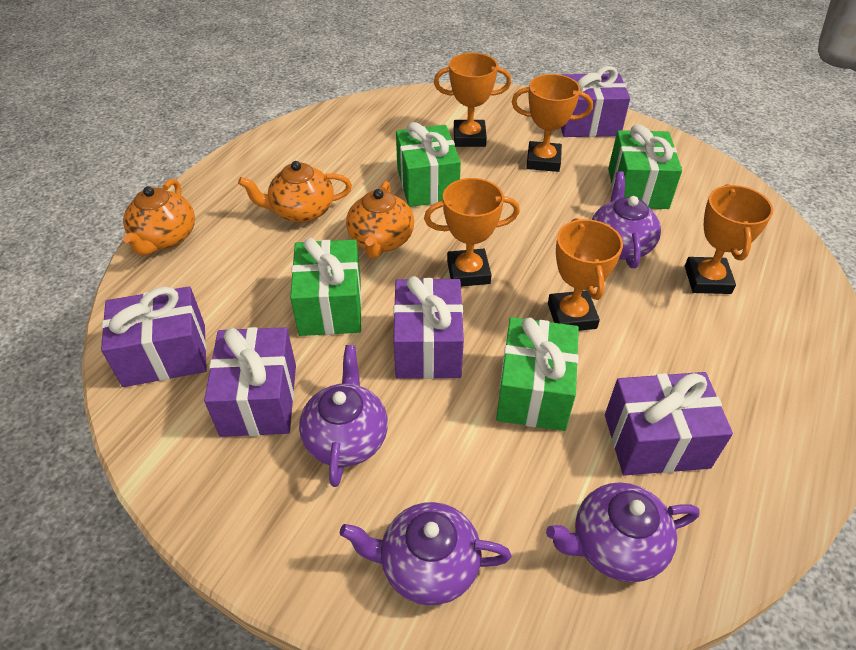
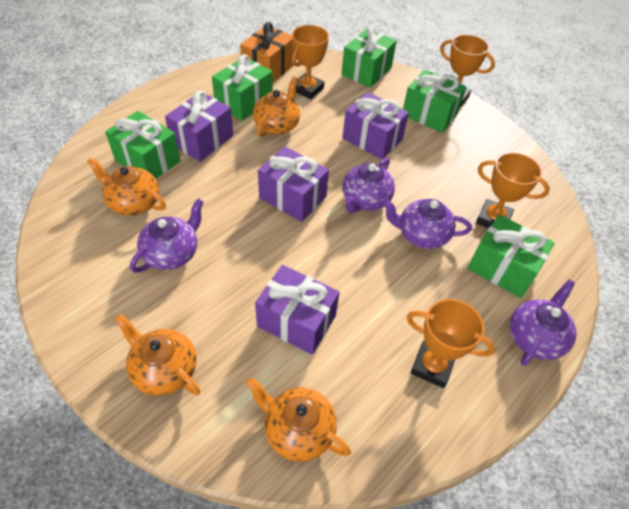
green gift: 4 -> 5
orange gift: 0 -> 1
orange teapot: 3 -> 4
orange trophy: 5 -> 4
purple gift: 5 -> 4

